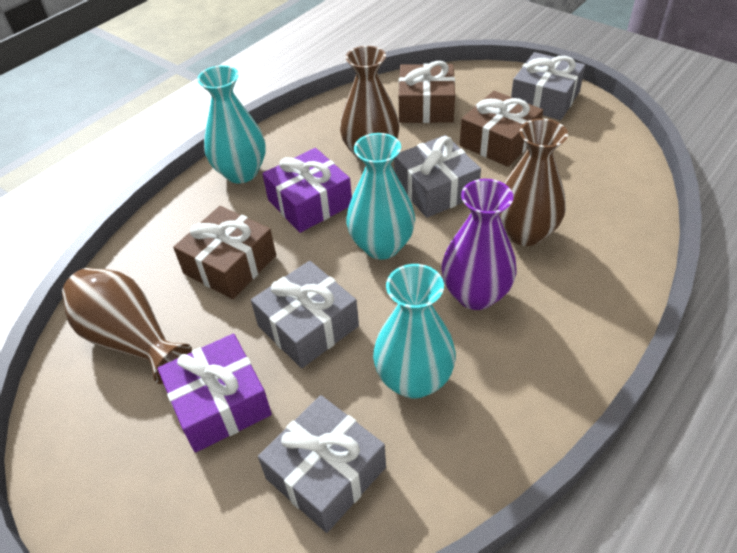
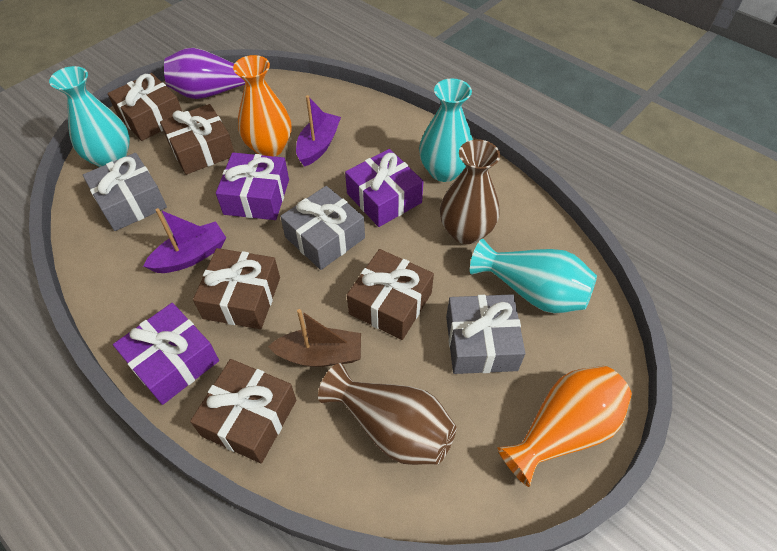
brown boat: 0 -> 1
brown gift: 3 -> 5
brown vase: 3 -> 2
grey gift: 4 -> 3
orange vase: 0 -> 2
purple boat: 0 -> 2
purple gift: 2 -> 3

